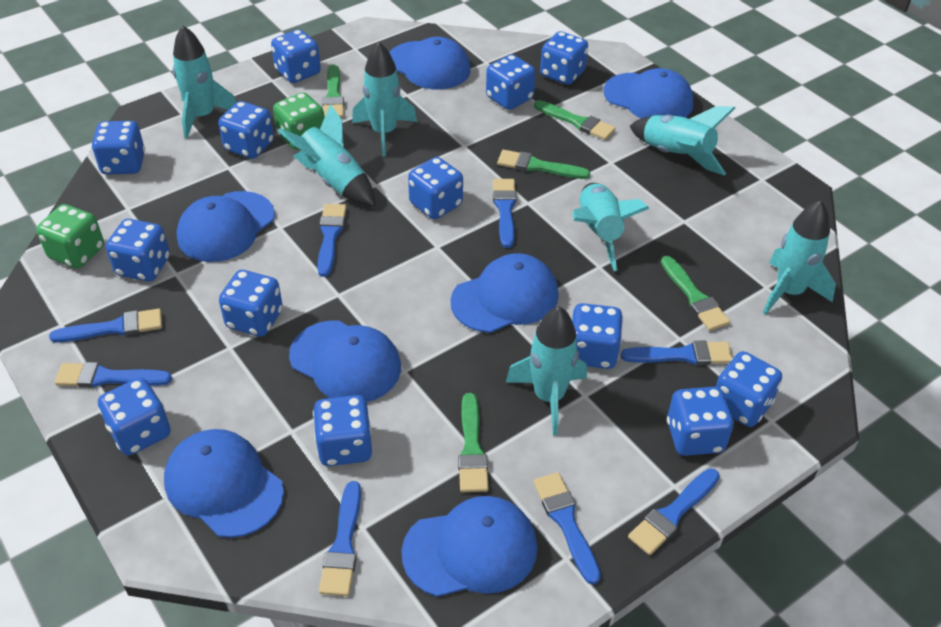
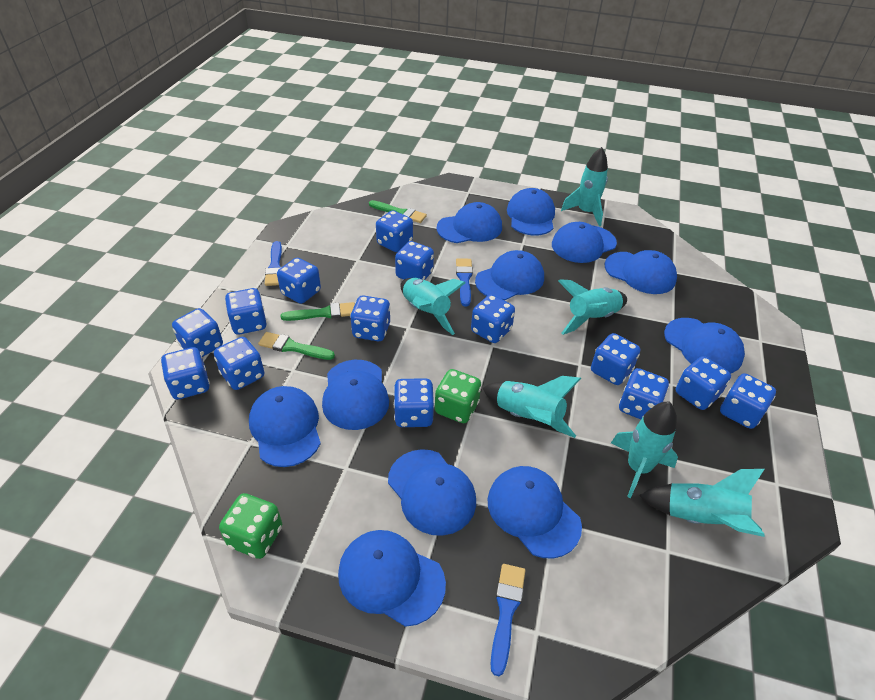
blue brush: 8 -> 3
blue cap: 7 -> 11
blue dice: 13 -> 14
green brush: 5 -> 3
turquoise rocket: 7 -> 6

